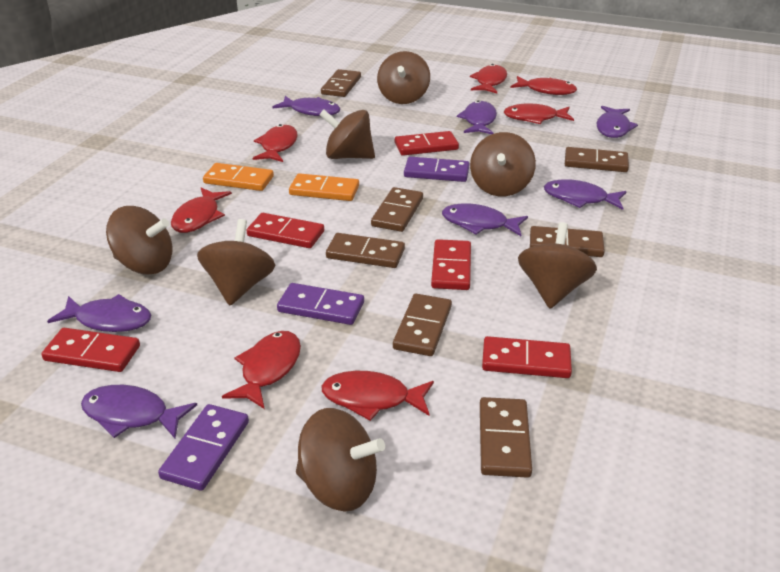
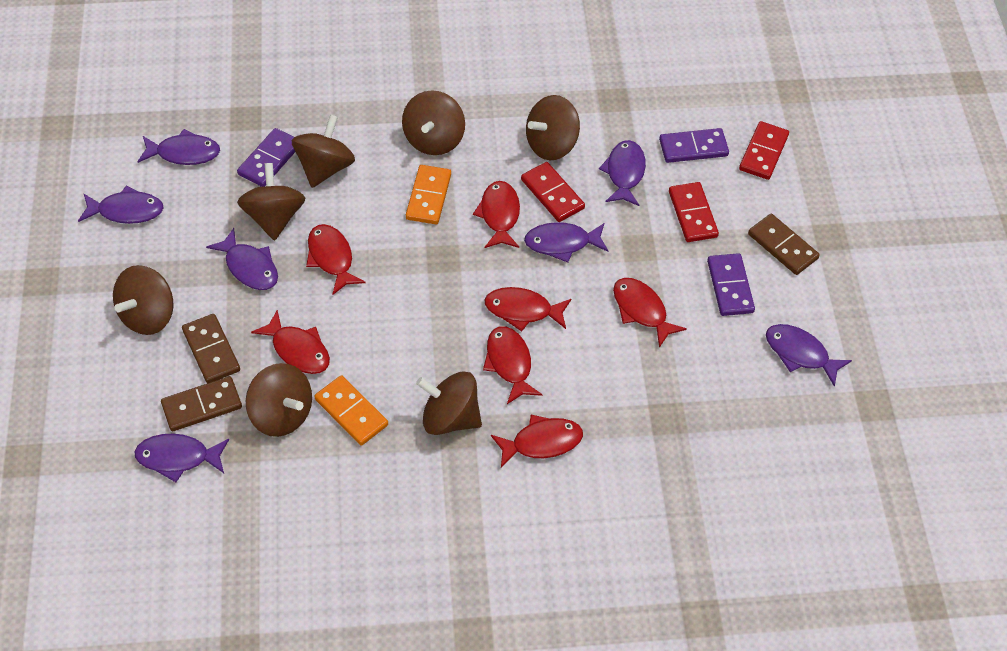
brown domino: 7 -> 3
red domino: 5 -> 3

